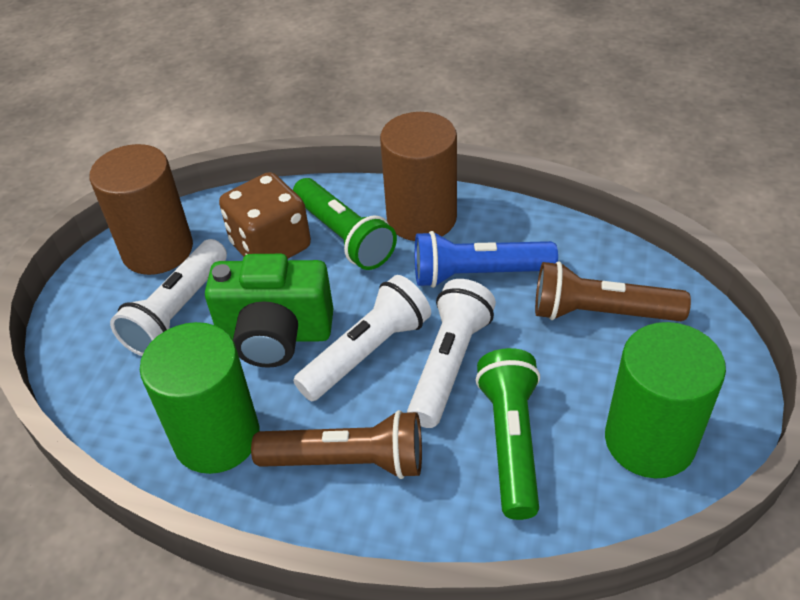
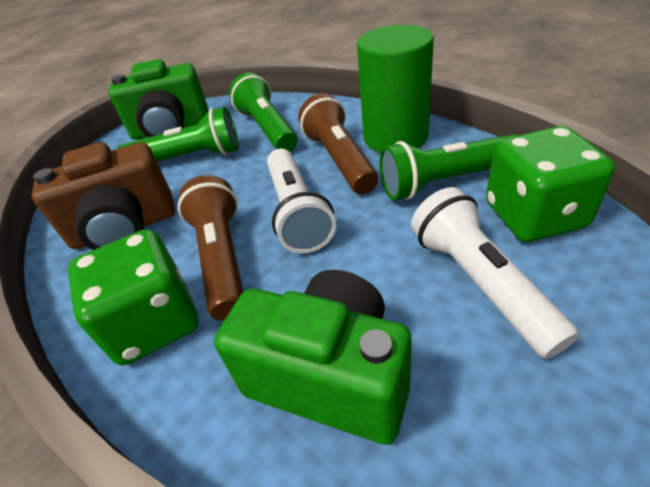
blue flashlight: 1 -> 0
brown camera: 0 -> 1
brown cylinder: 2 -> 0
brown dice: 1 -> 0
green camera: 1 -> 2
green cylinder: 2 -> 1
green dice: 0 -> 2
green flashlight: 2 -> 3
white flashlight: 3 -> 2

